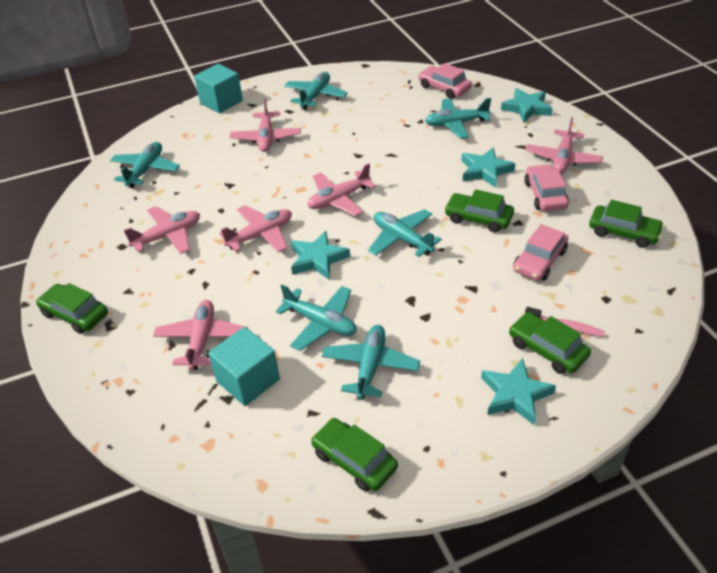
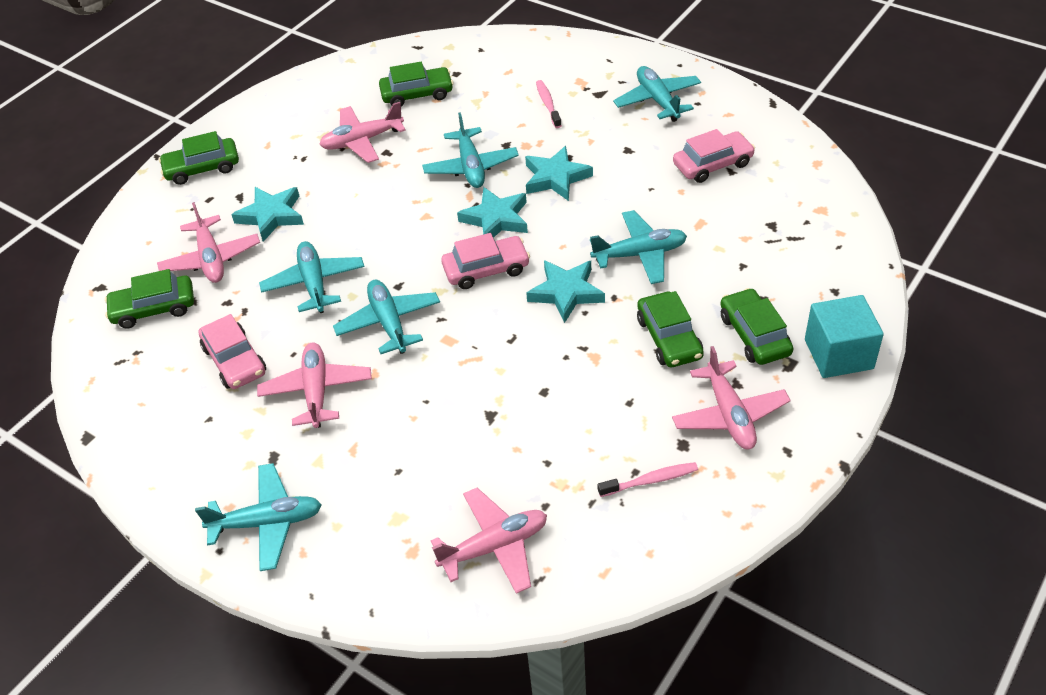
pink plane: 6 -> 5
pink toothbrush: 1 -> 2
turquoise cube: 2 -> 1

